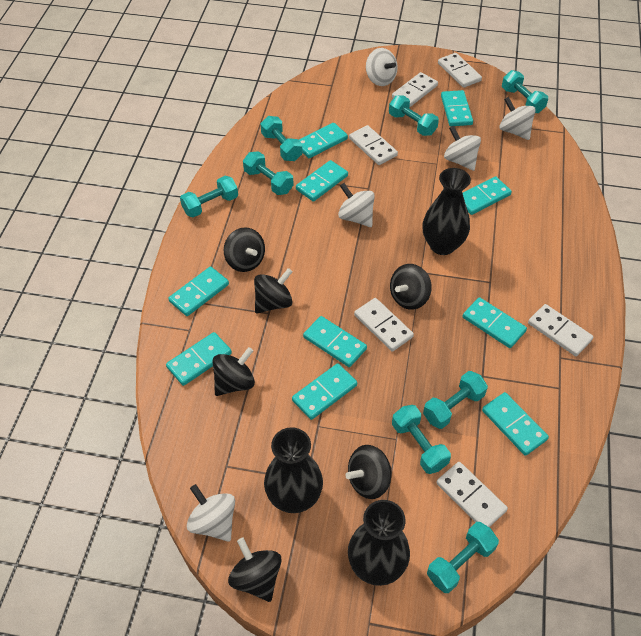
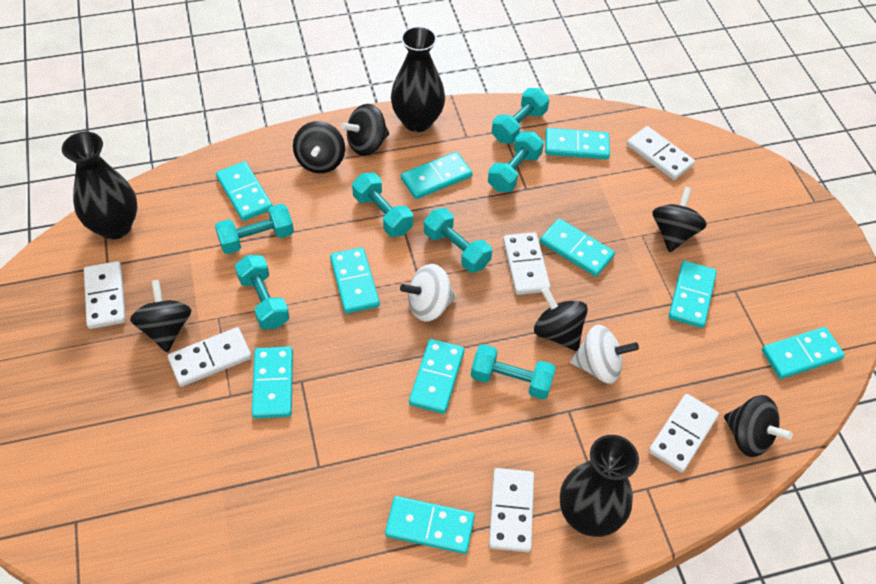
turquoise dumbbell: 8 -> 7
white spinning top: 5 -> 2

